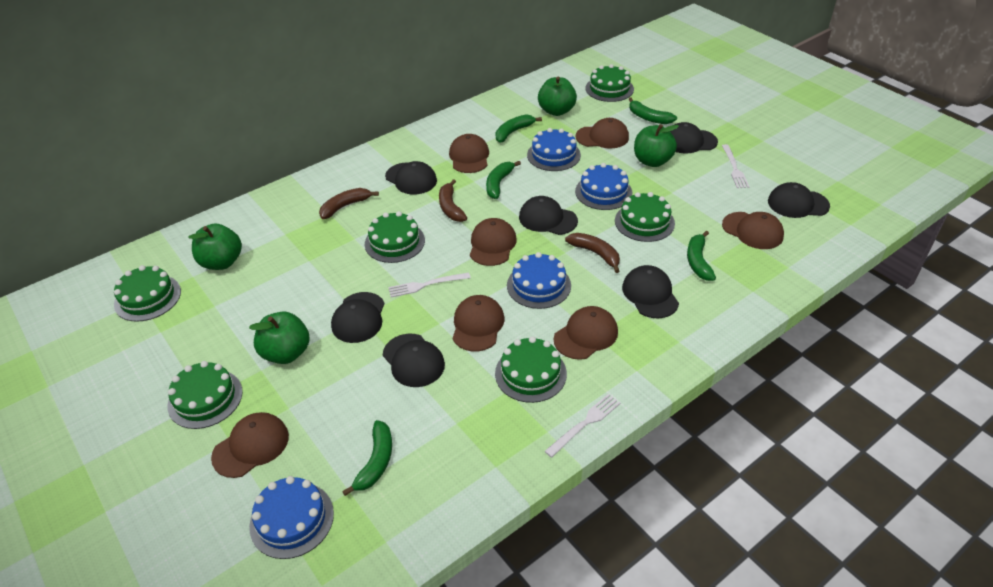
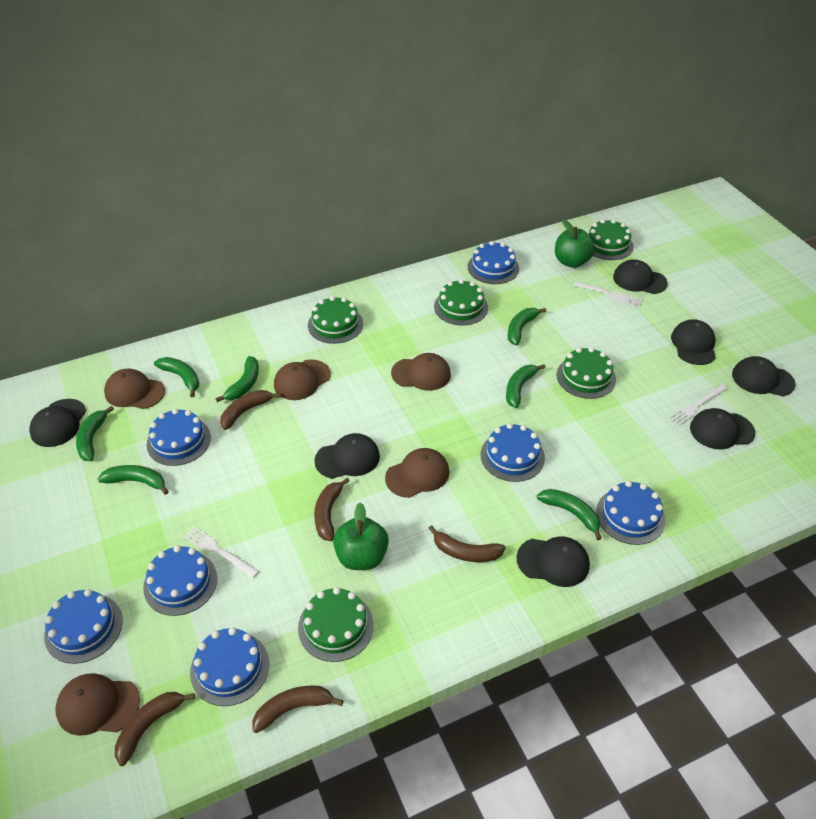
blue cake: 4 -> 7
brown banana: 3 -> 5
brown cap: 7 -> 5
green apple: 4 -> 2
green banana: 5 -> 7
green cake: 6 -> 5

